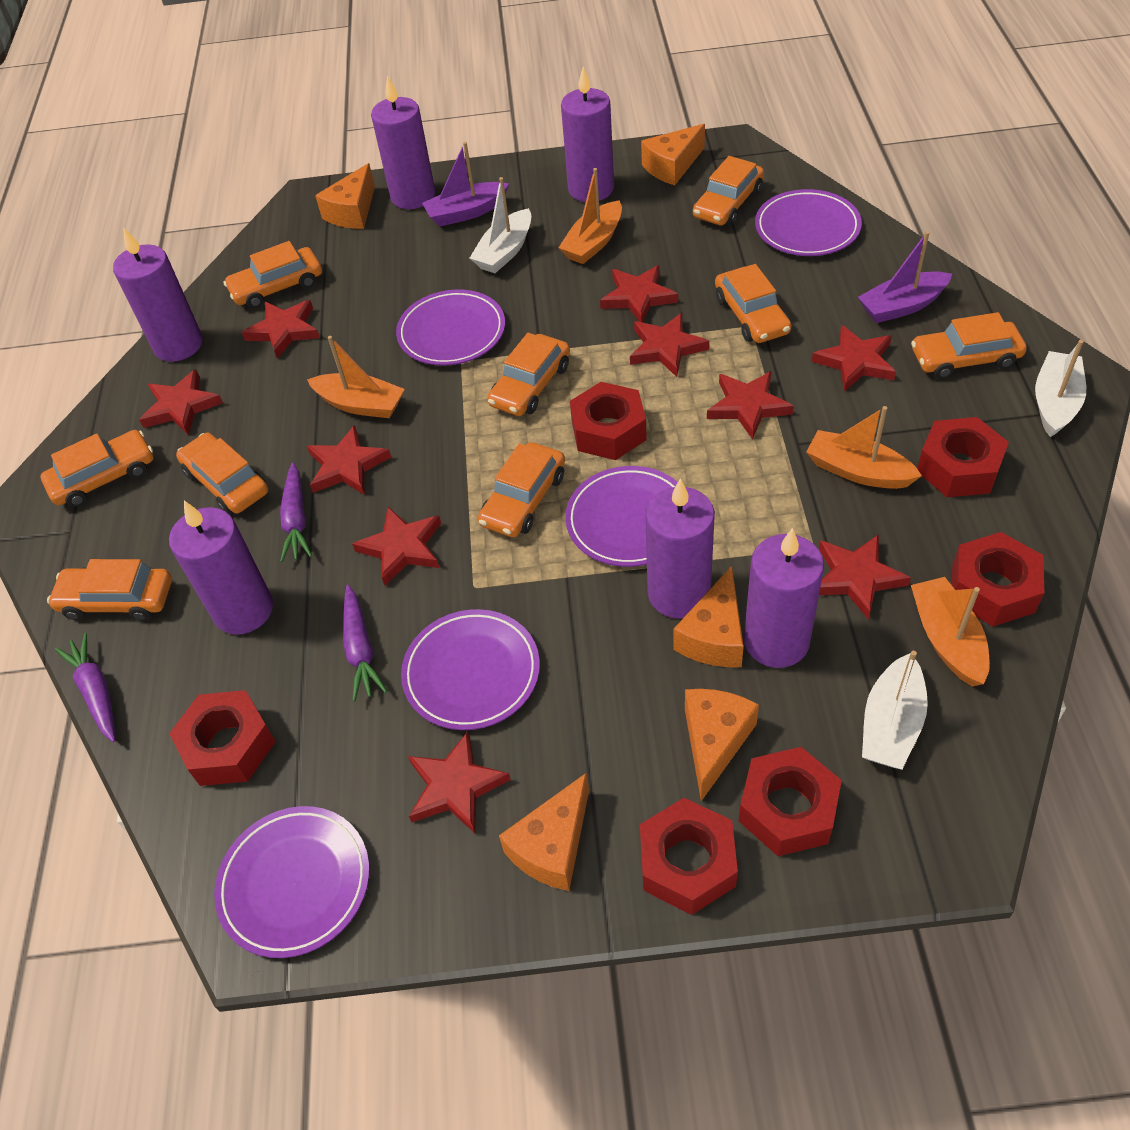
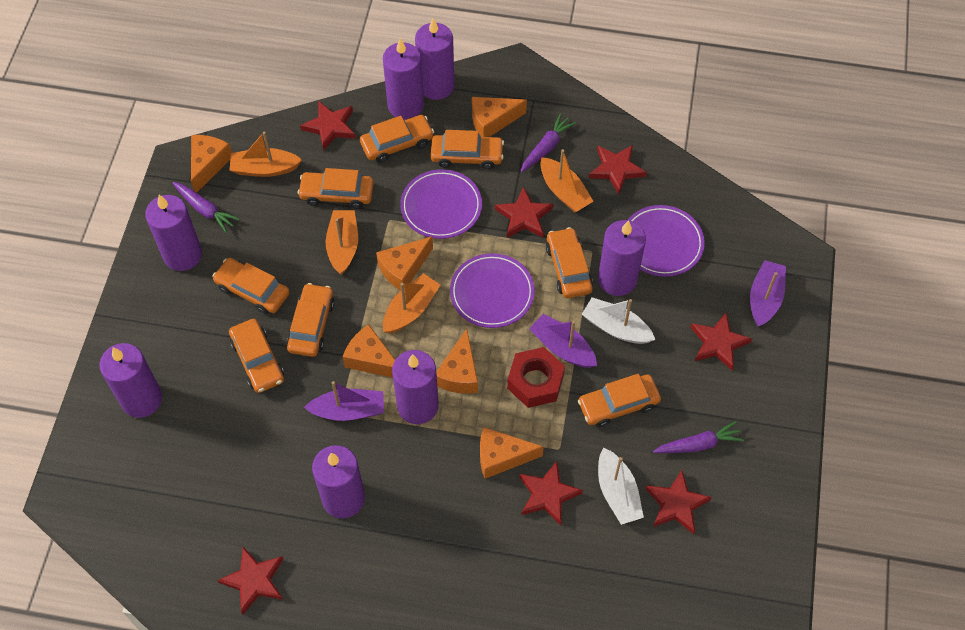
orange car: 9 -> 8
orange cheese: 5 -> 6
purple boat: 2 -> 3
purple candle: 6 -> 7
purple plate: 5 -> 3
red nut: 6 -> 1
red star: 10 -> 7
white boat: 3 -> 2

